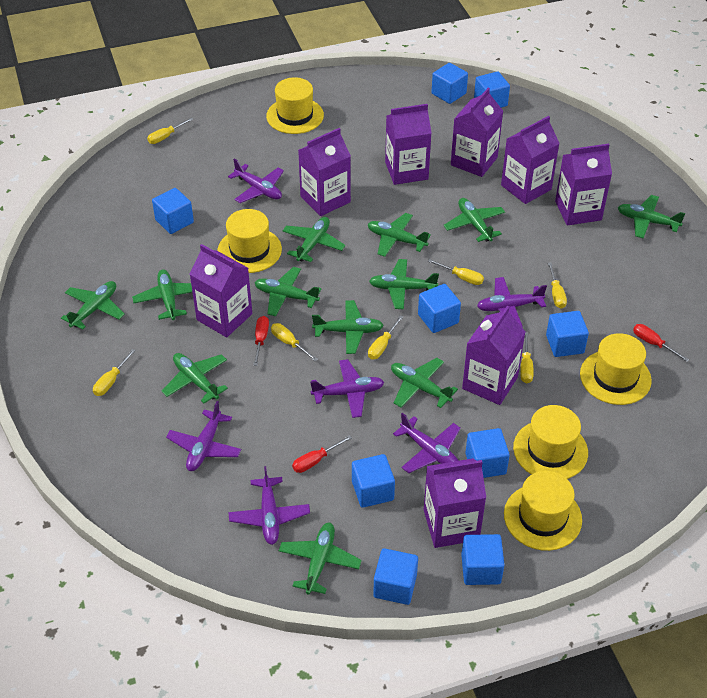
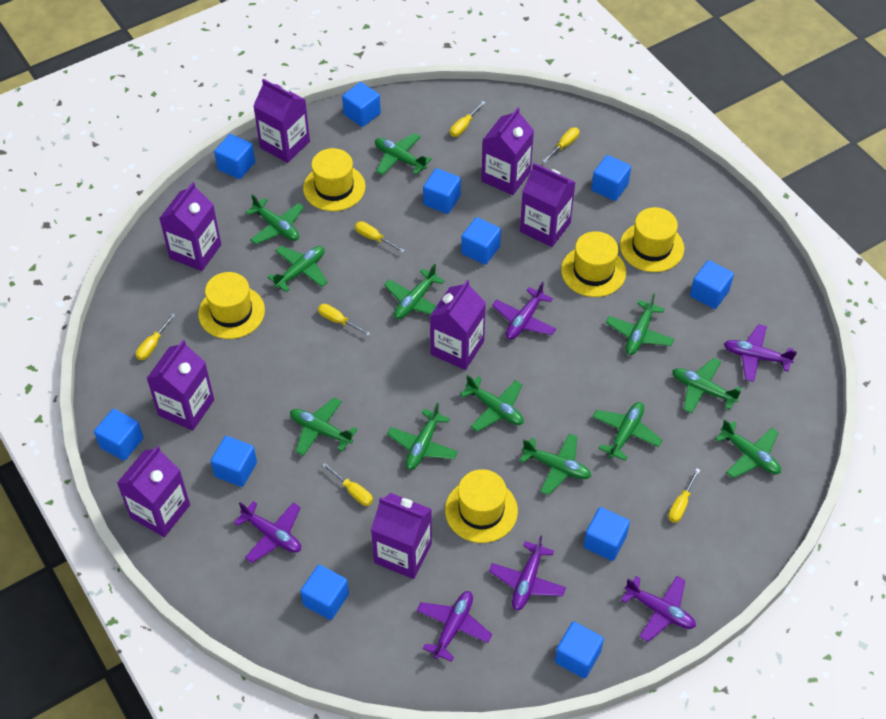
blue cube: 9 -> 11
red screwdriver: 3 -> 0

